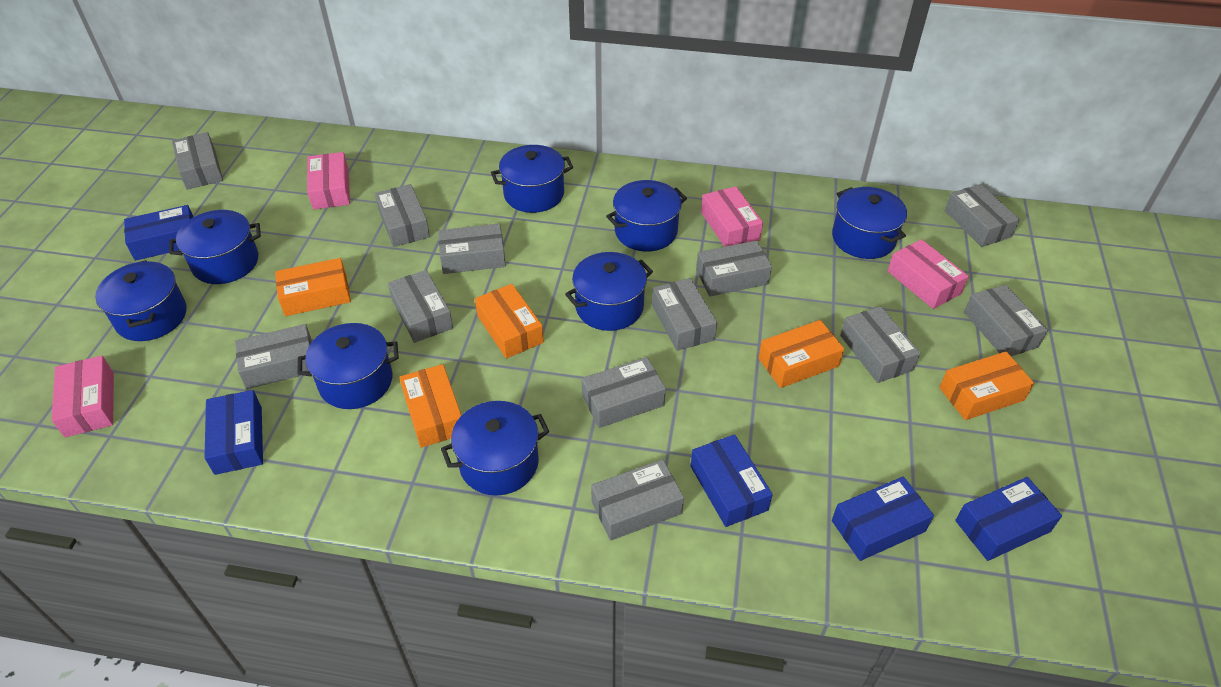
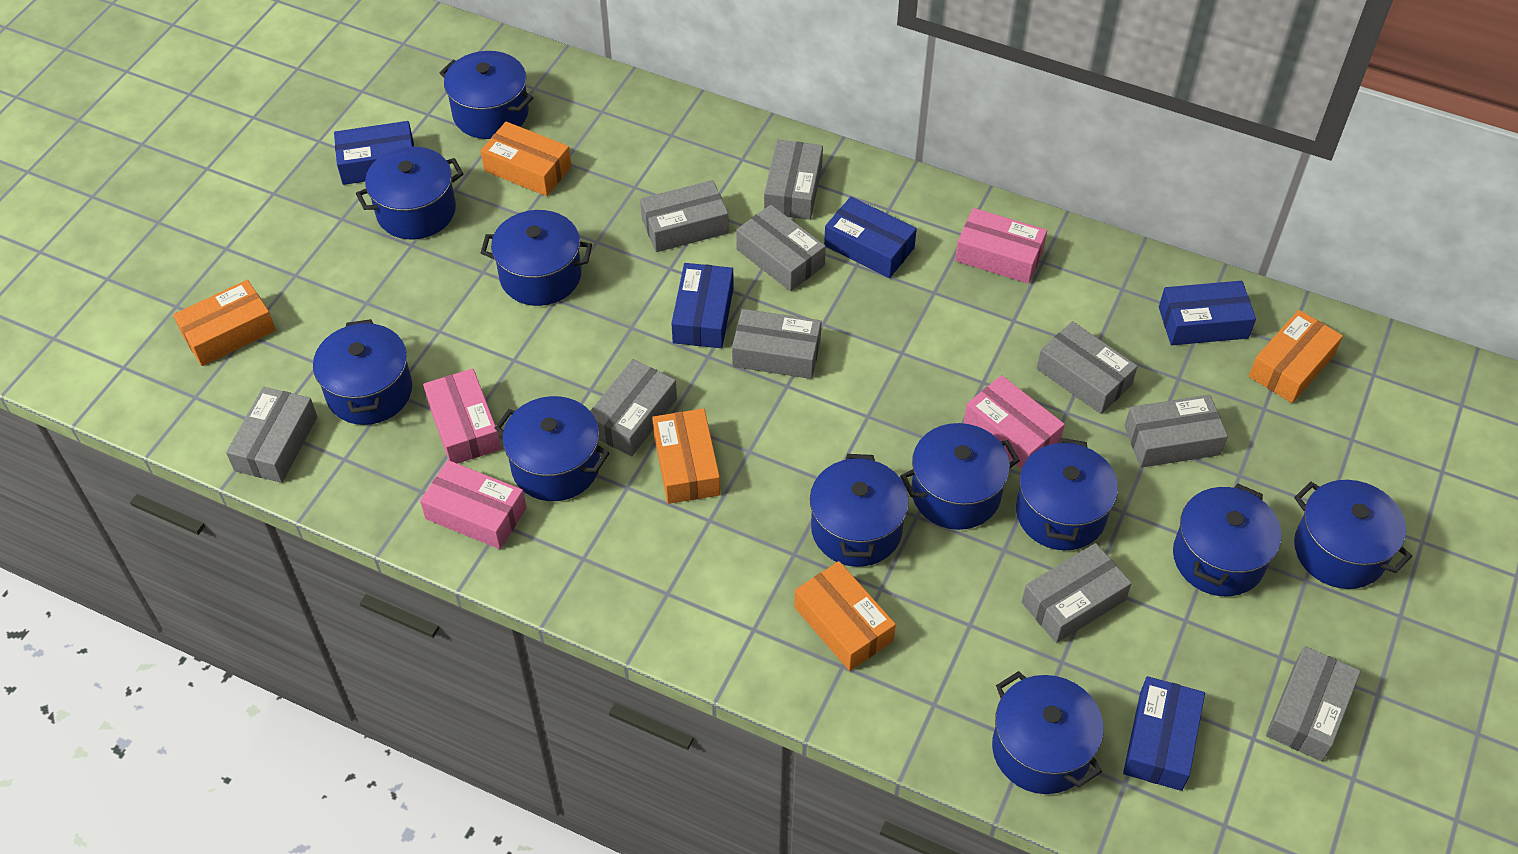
blue pot: 8 -> 11
grey box: 12 -> 10

